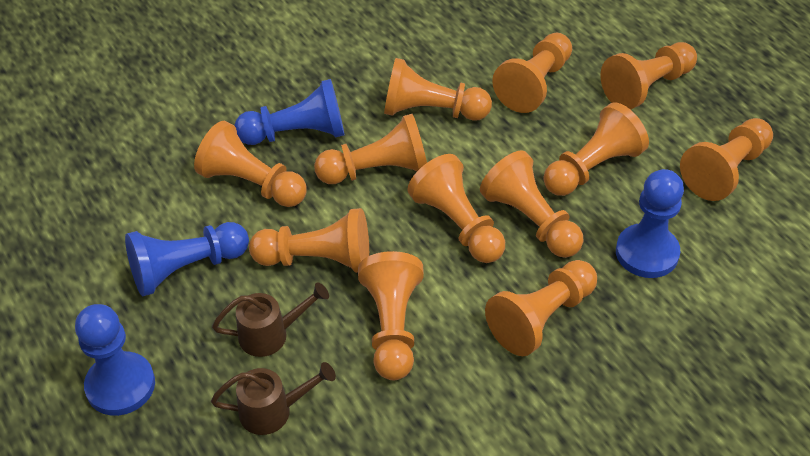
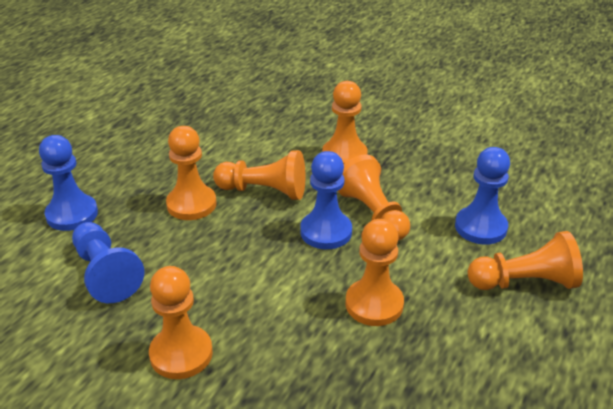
brown watering can: 2 -> 0
orange pawn: 12 -> 7

